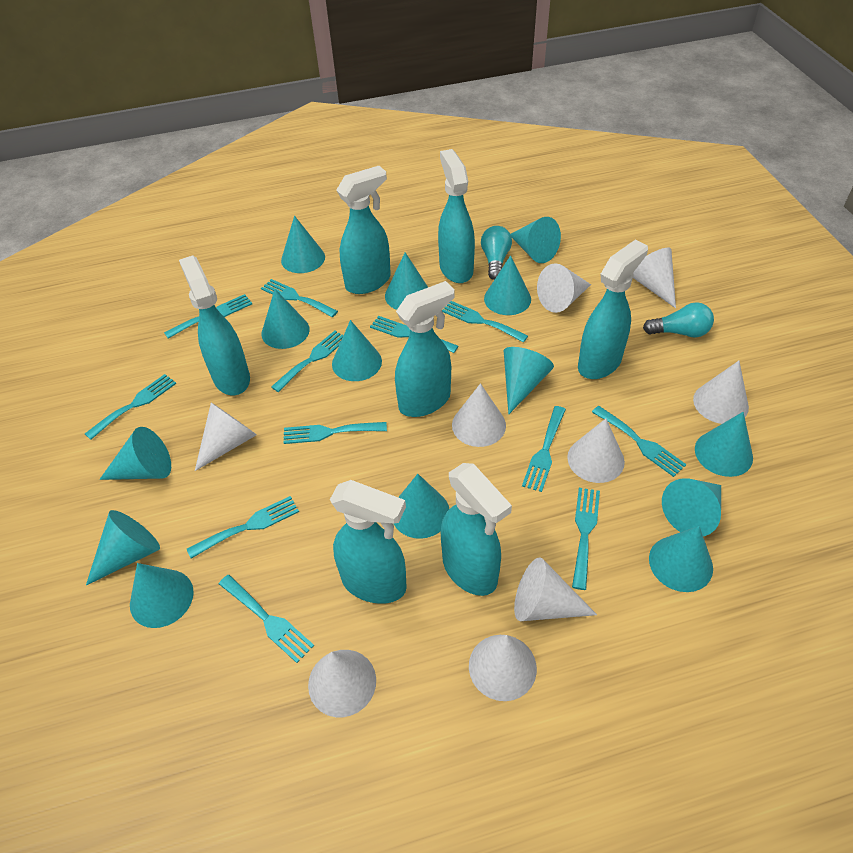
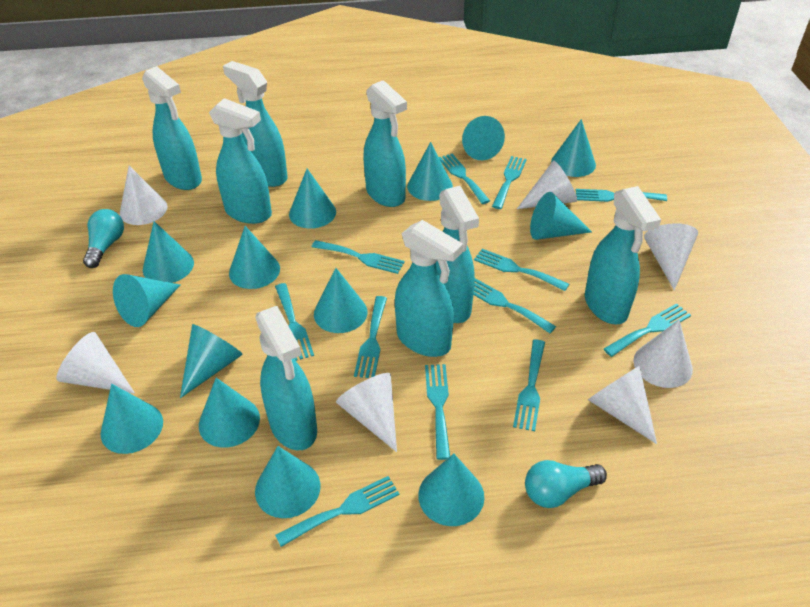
turquoise spray bottle: 7 -> 8
white cone: 9 -> 7

